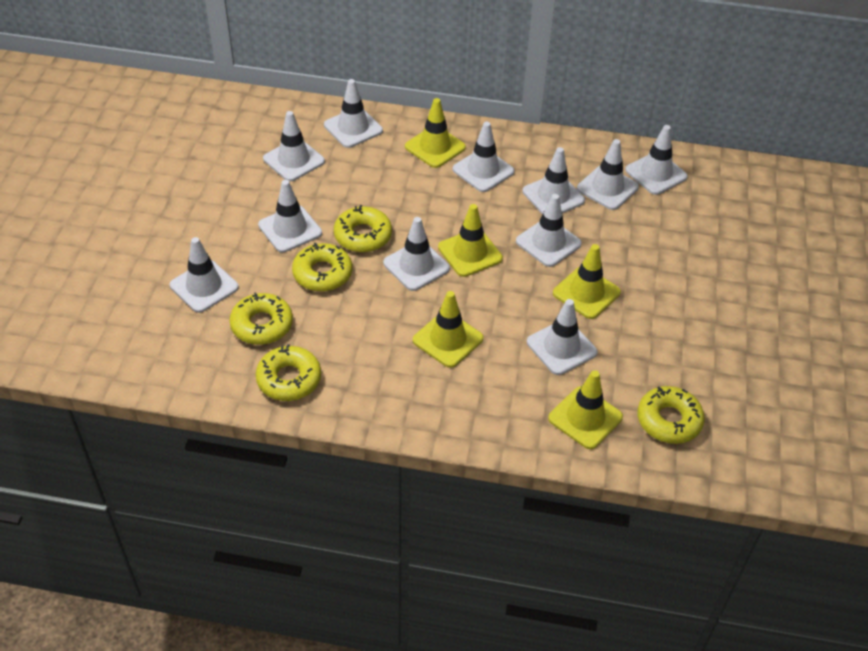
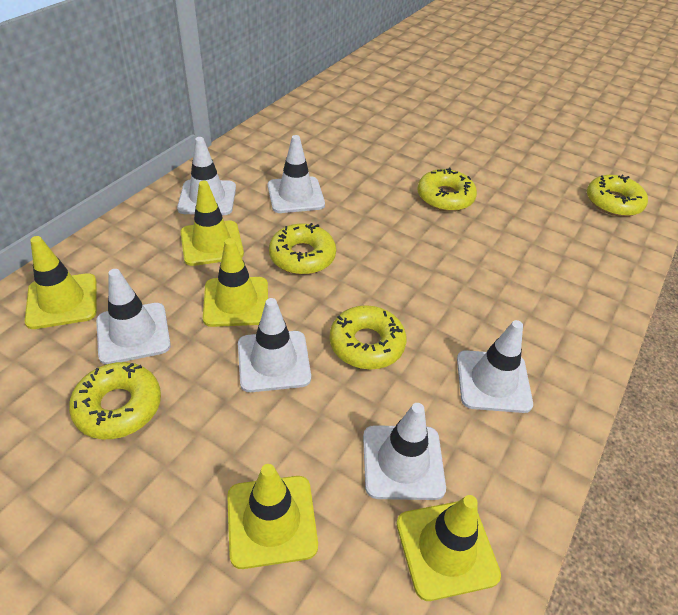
white traffic cone: 11 -> 6

